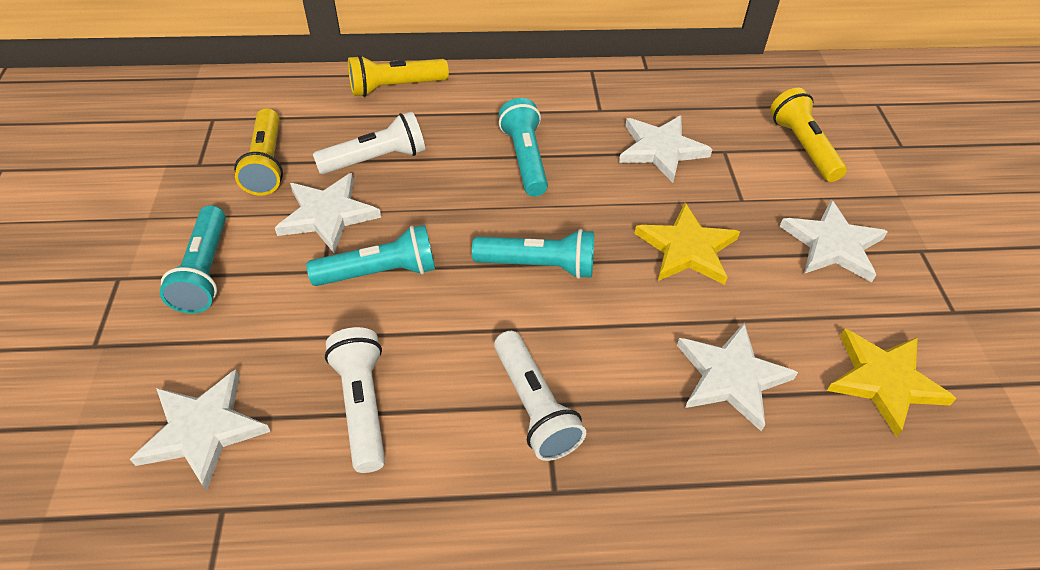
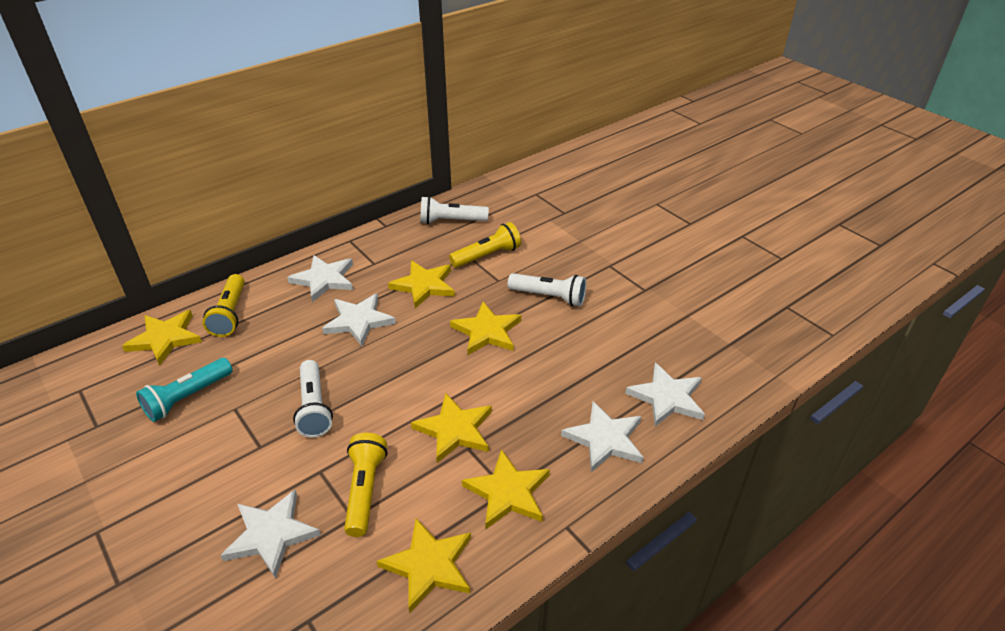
turquoise flashlight: 4 -> 1
yellow star: 2 -> 6

